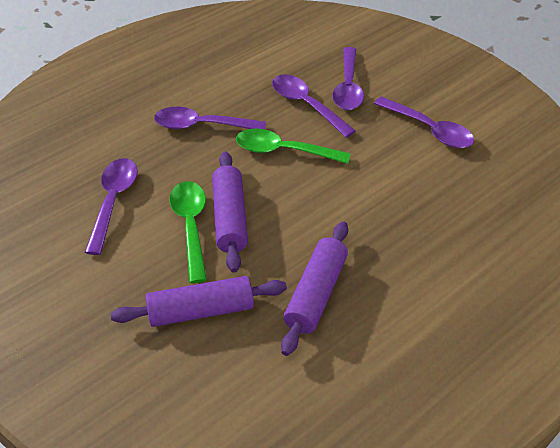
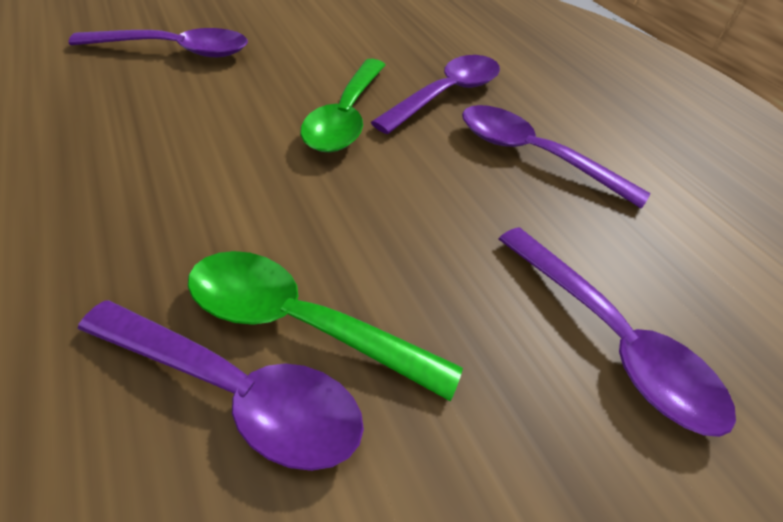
purple rolling pin: 3 -> 0

